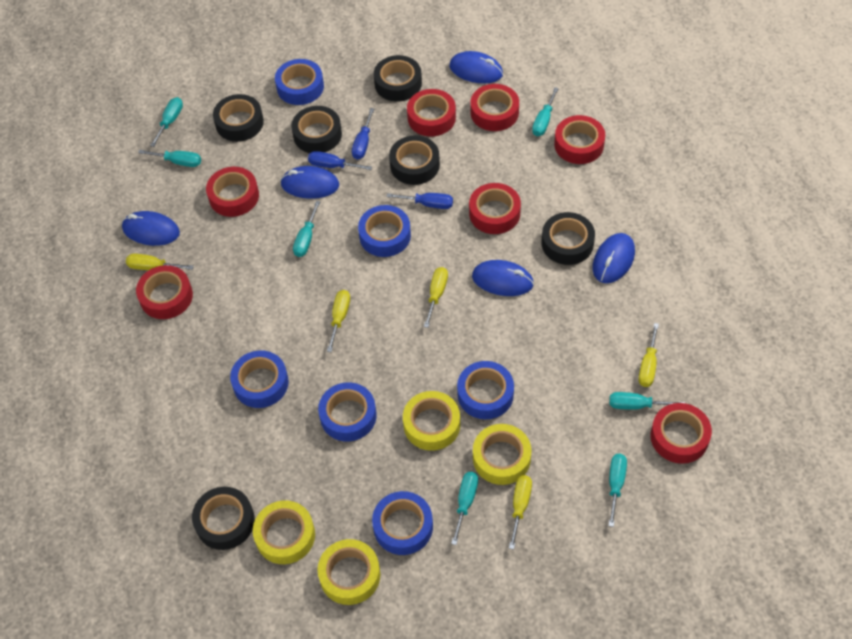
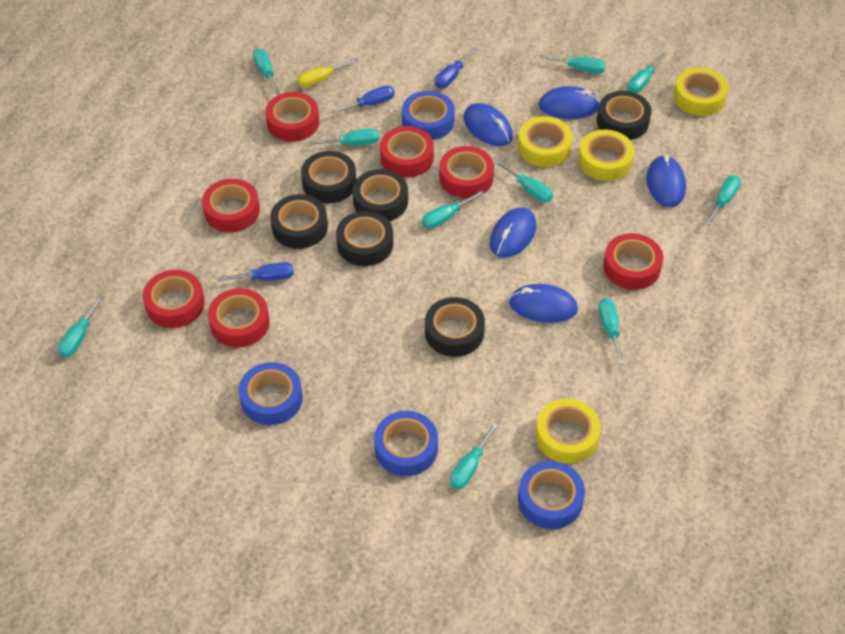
blue tape: 6 -> 4
turquoise screwdriver: 7 -> 10
yellow screwdriver: 5 -> 1

